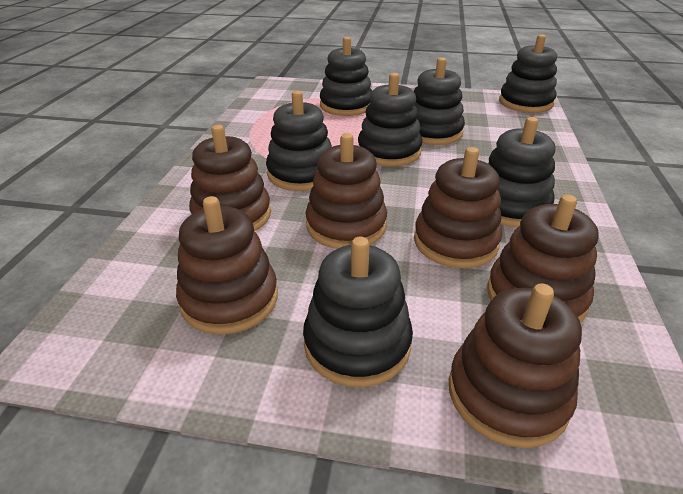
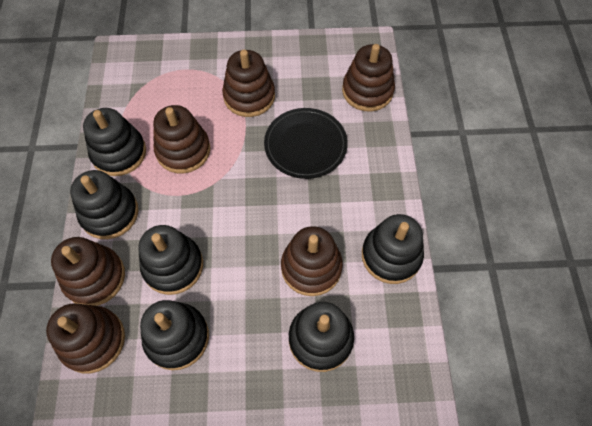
black plate: 0 -> 1
black stacking toy: 7 -> 6

